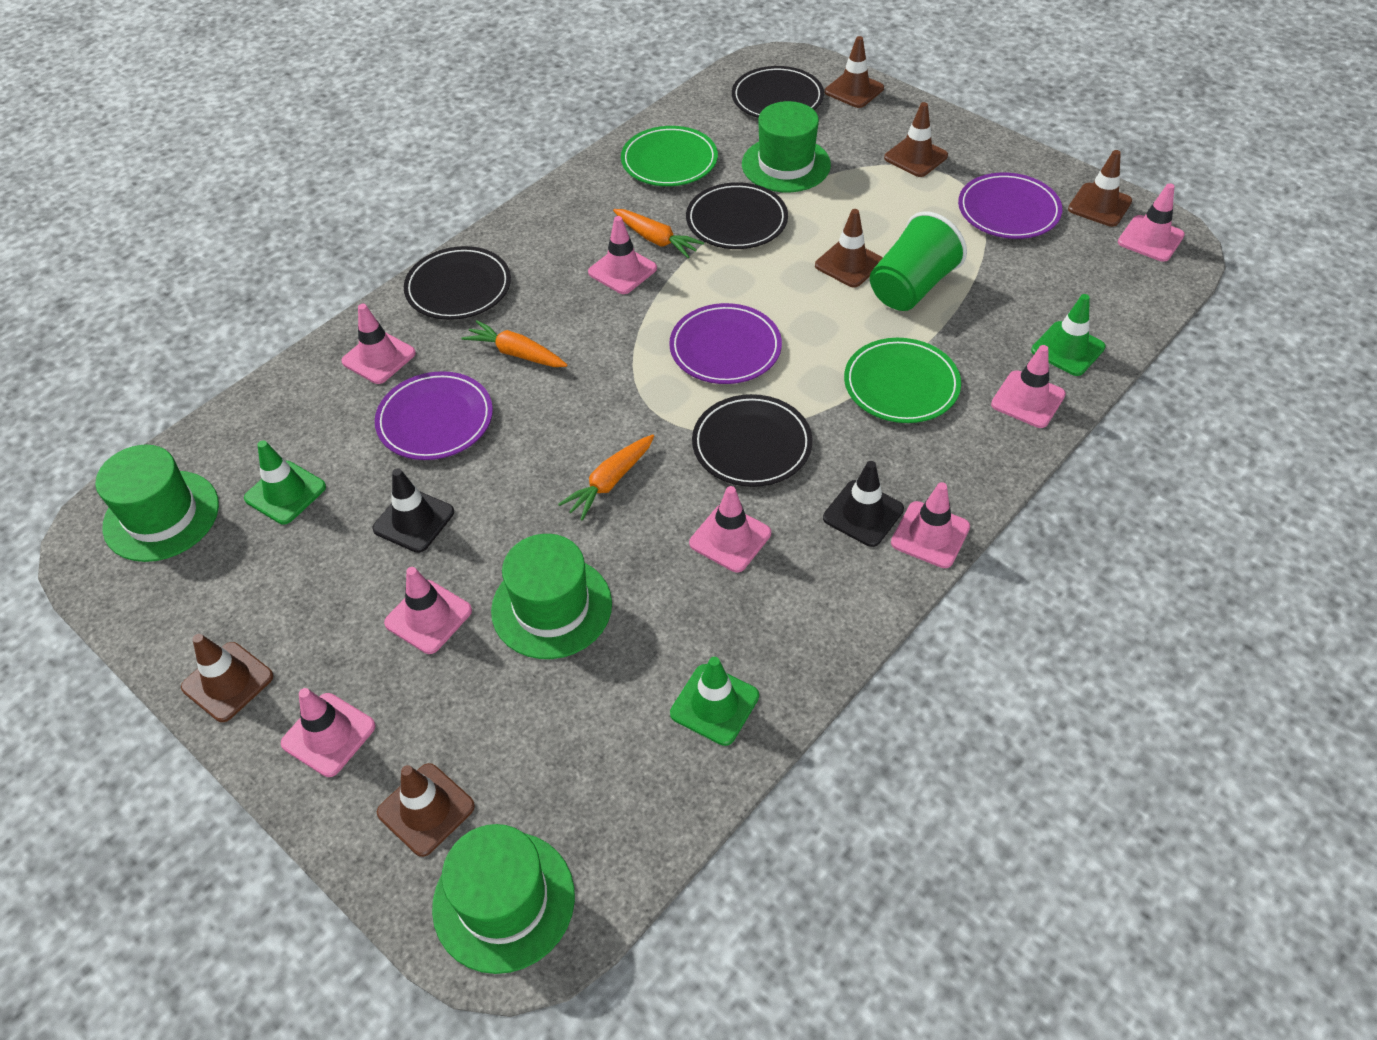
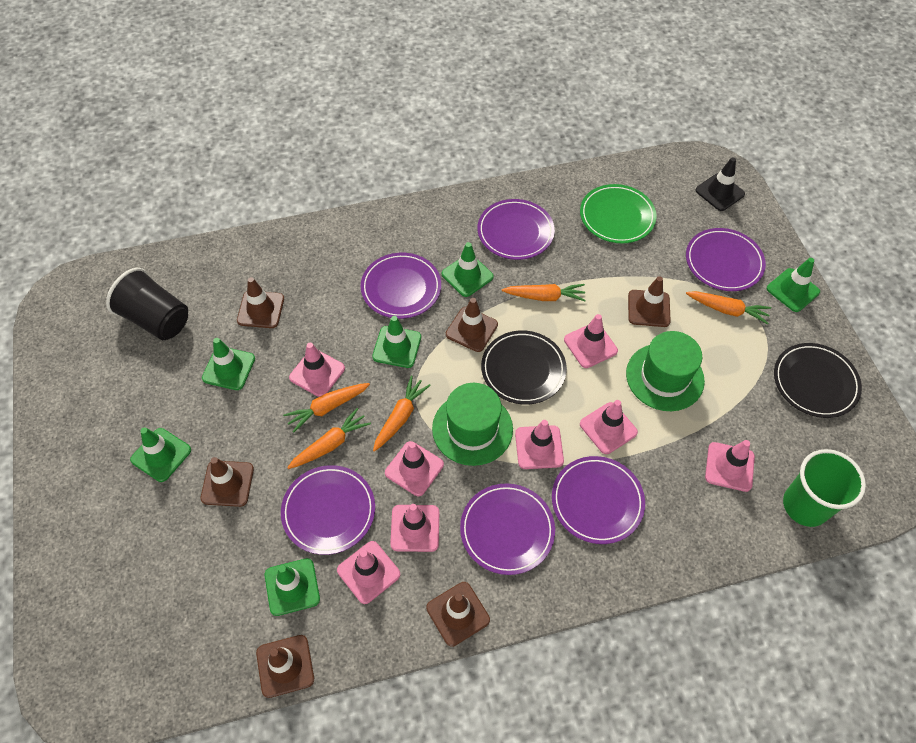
black cup: 0 -> 1
black plate: 4 -> 2
black traffic cone: 2 -> 1
green hat: 4 -> 2
green plate: 2 -> 1
green traffic cone: 3 -> 6
orange carrot: 3 -> 5
purple plate: 3 -> 6

